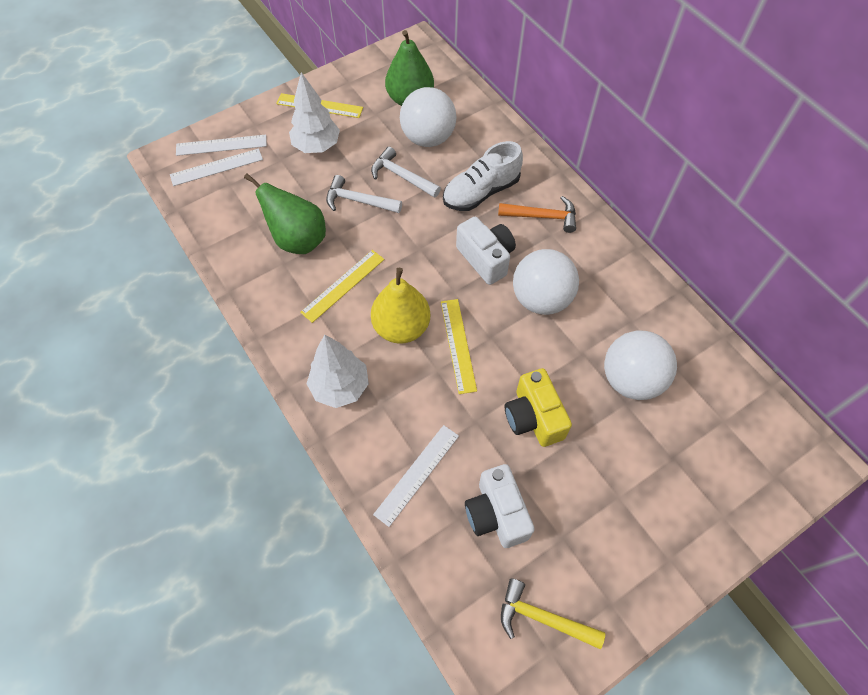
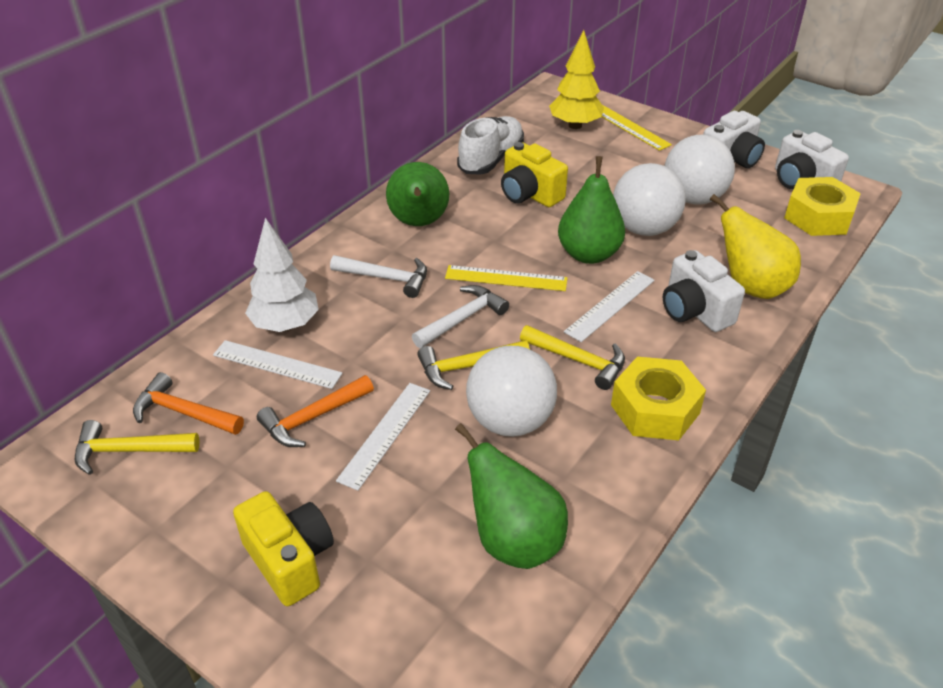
green pear: 2 -> 3
orange hammer: 1 -> 2
white camera: 2 -> 3
white tree: 2 -> 1
yellow camera: 1 -> 2
yellow hammer: 1 -> 3
yellow nut: 0 -> 2
yellow ruler: 3 -> 2
yellow tree: 0 -> 1

